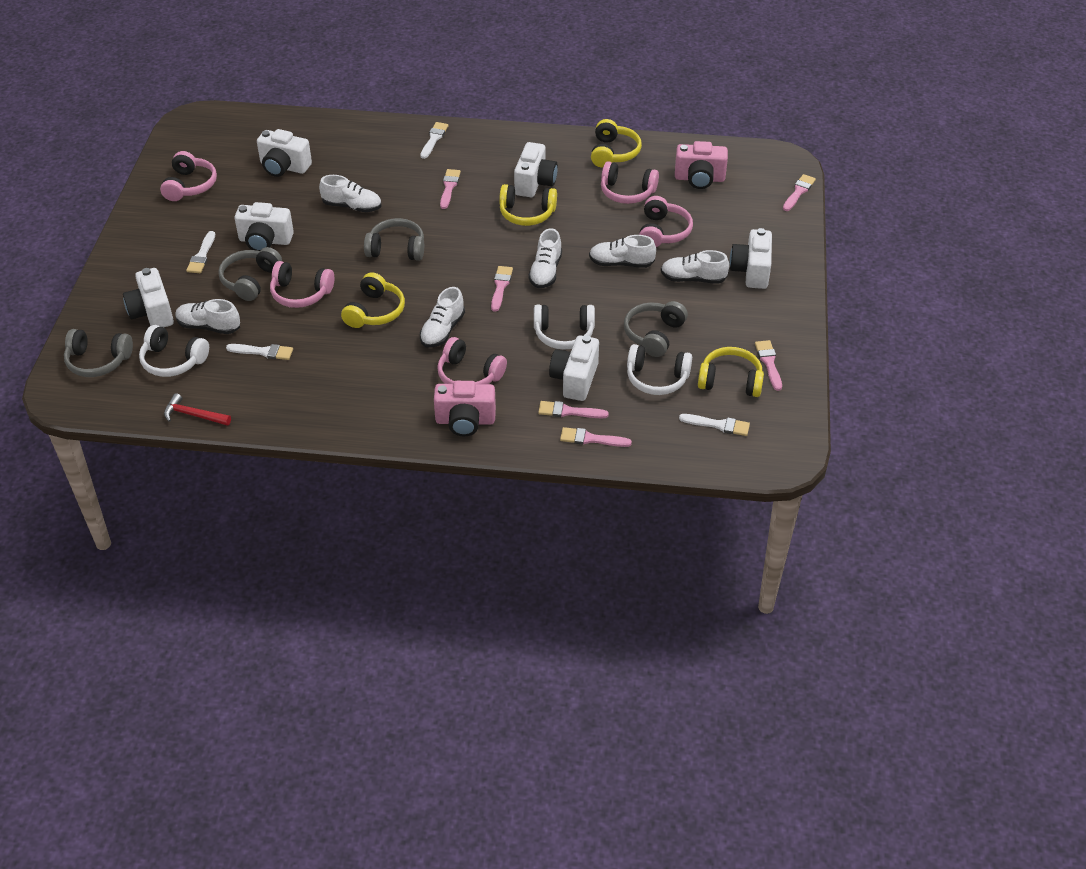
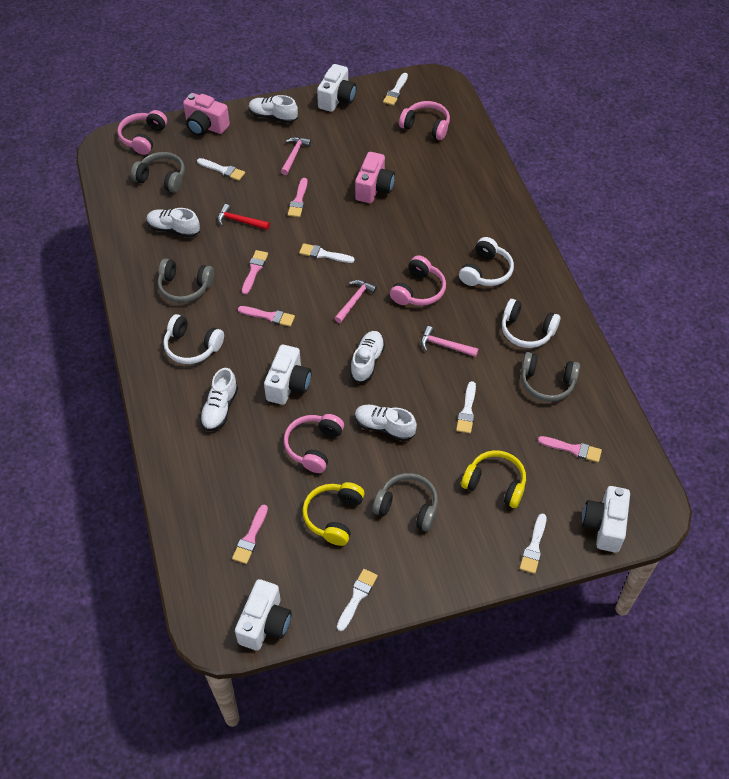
pink brush: 6 -> 5
pink hammer: 0 -> 3
pink headphones: 5 -> 4
white brush: 4 -> 6
white camera: 6 -> 4
white shoe: 6 -> 5
yellow headphones: 4 -> 2

